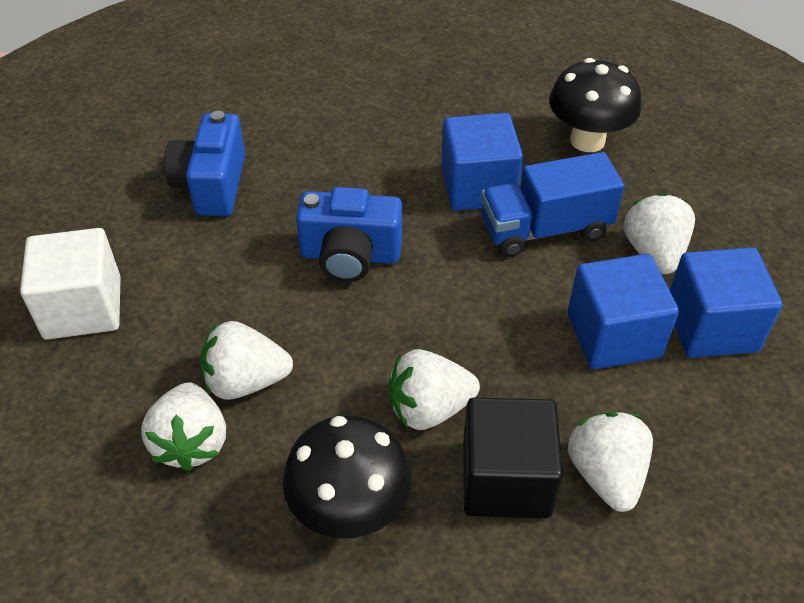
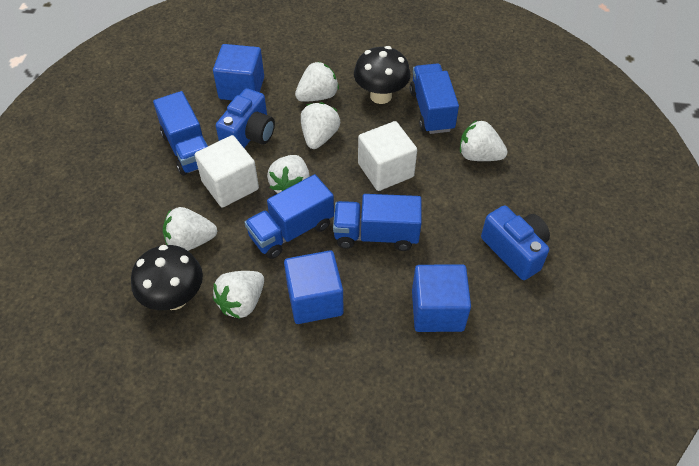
black cube: 1 -> 0
blue truck: 1 -> 4
white cube: 1 -> 2
white strawberry: 5 -> 6

